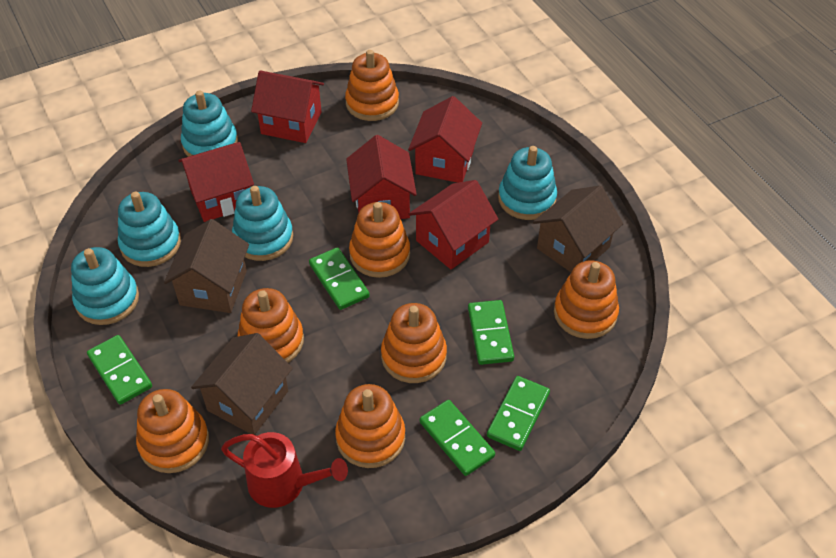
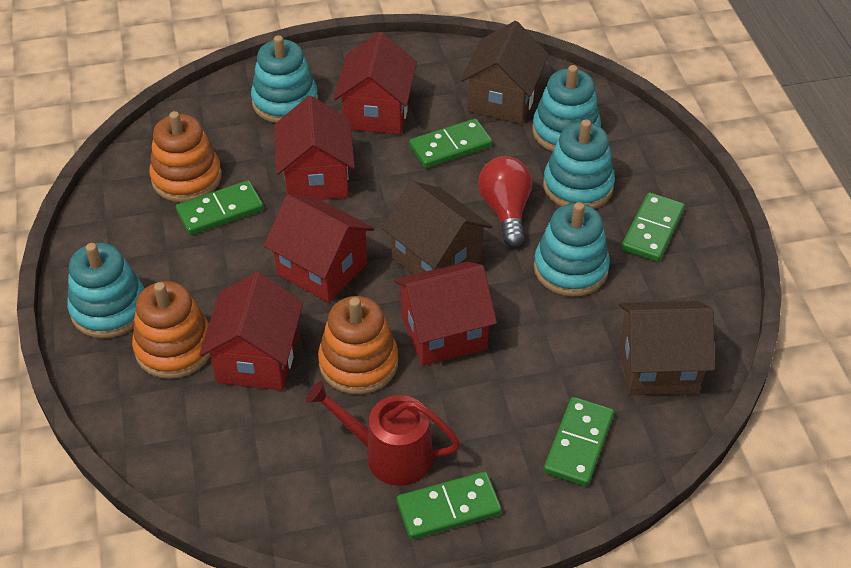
orange stacking toy: 7 -> 3
red light bulb: 0 -> 1

